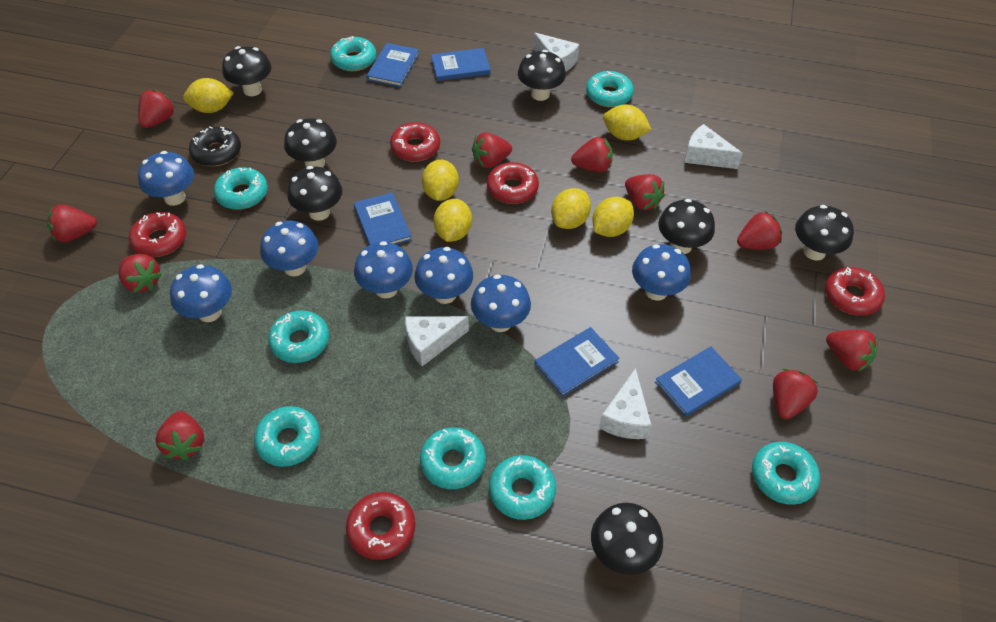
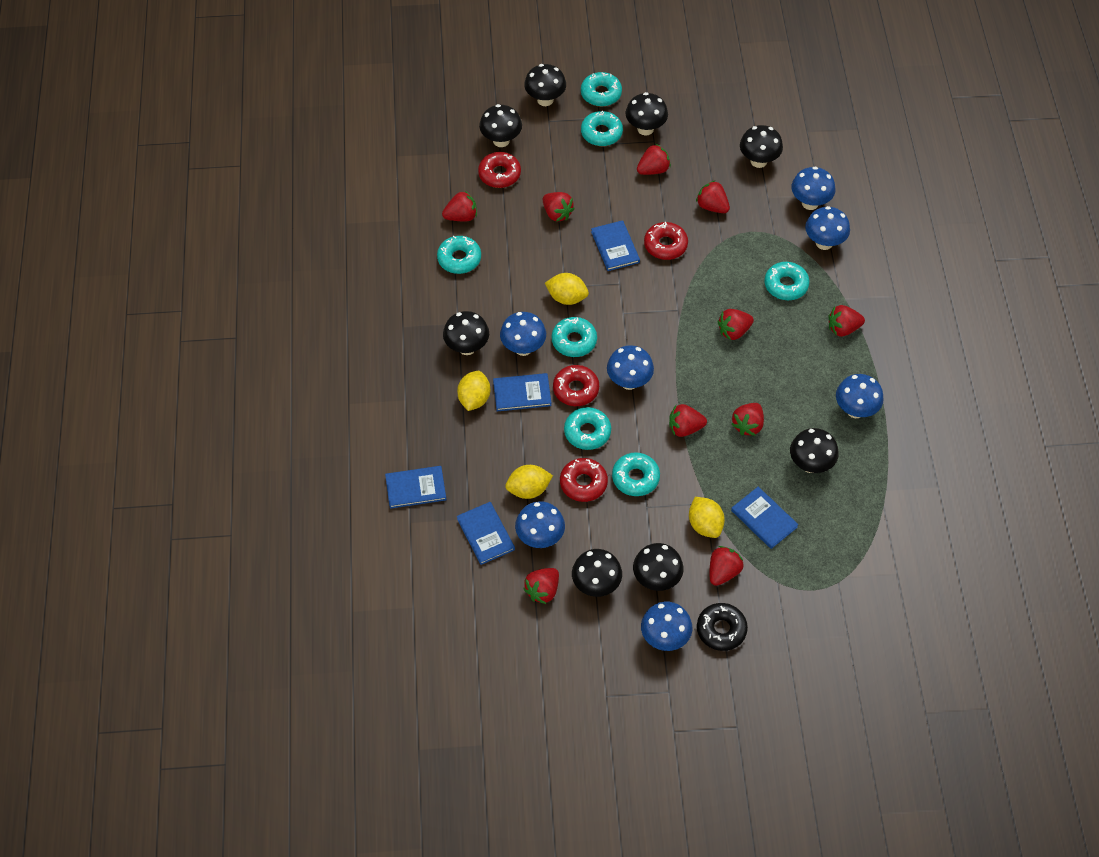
black mushroom: 7 -> 8
red donut: 5 -> 4
turquoise donut: 8 -> 7
white cheese: 4 -> 0
yellow lemon: 6 -> 4

